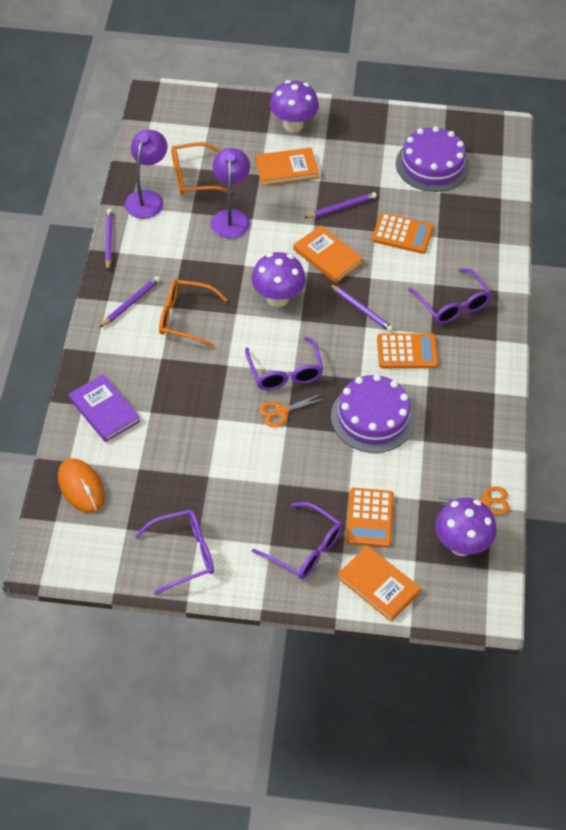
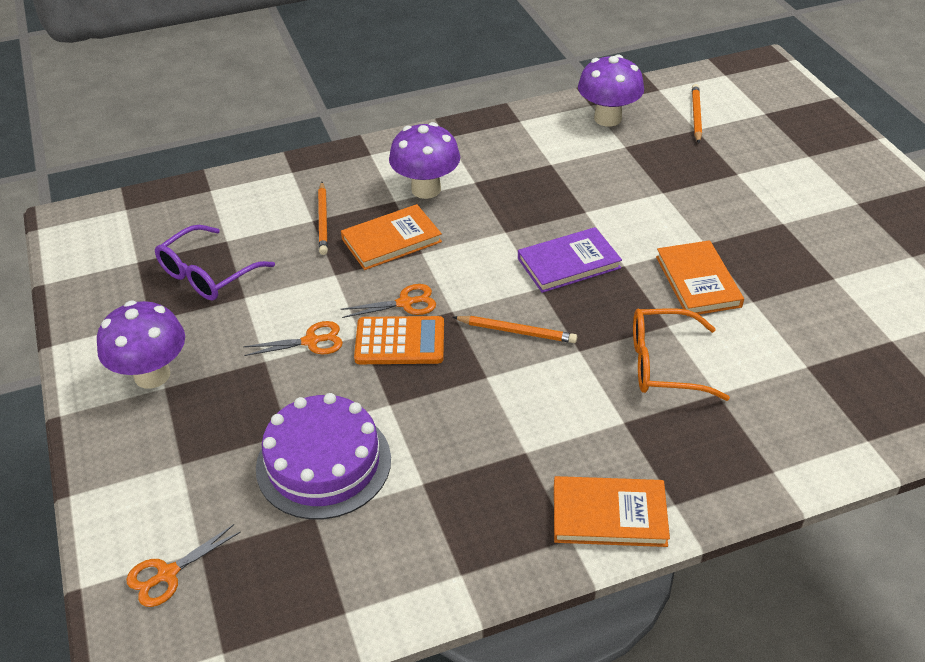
orange calculator: 3 -> 1
orange glasses: 2 -> 1
orange mouse: 1 -> 0
orange pencil: 0 -> 3
orange scissors: 2 -> 3
purple cake: 2 -> 1
purple glasses: 4 -> 1
purple lamp: 2 -> 0
purple pencil: 4 -> 0

